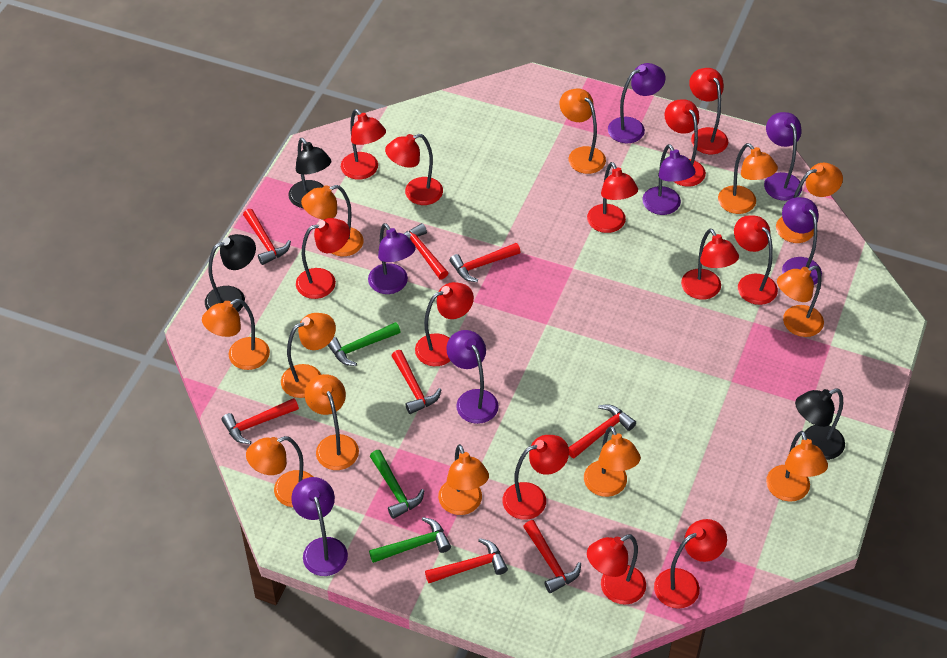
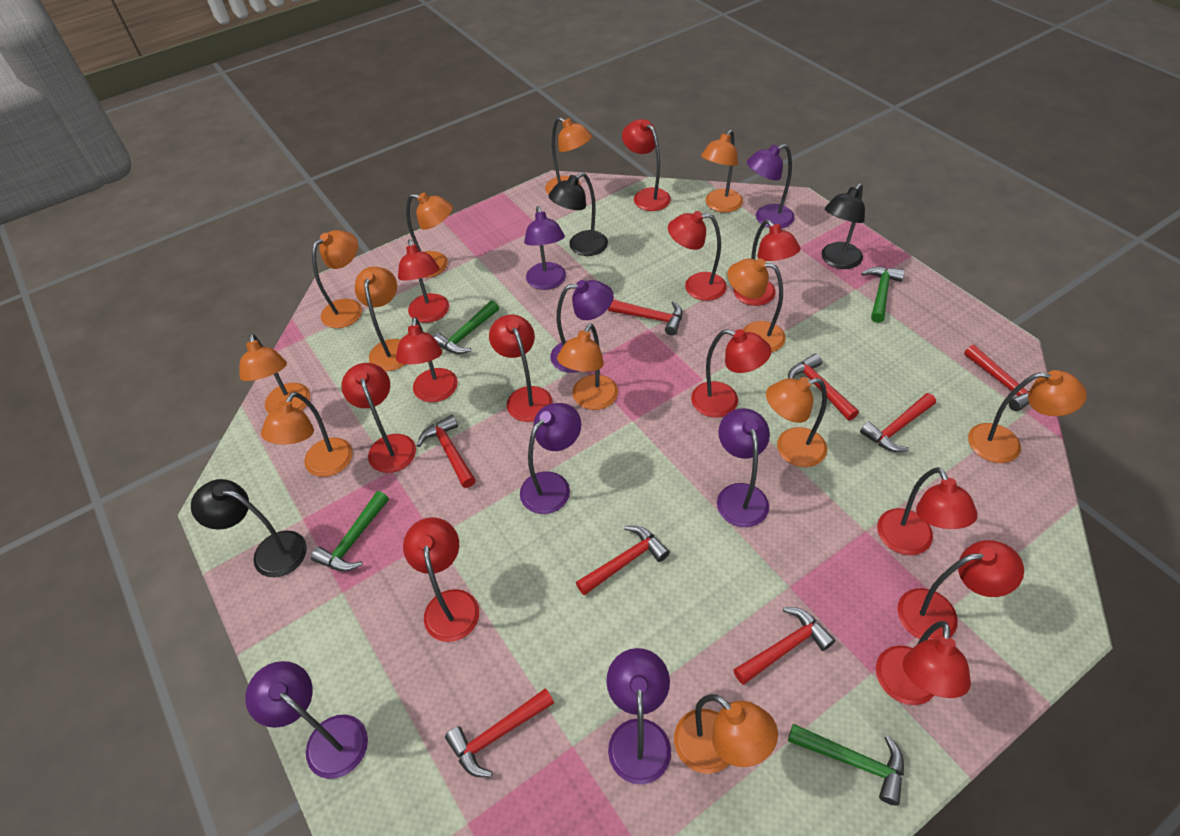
green hammer: 3 -> 4

